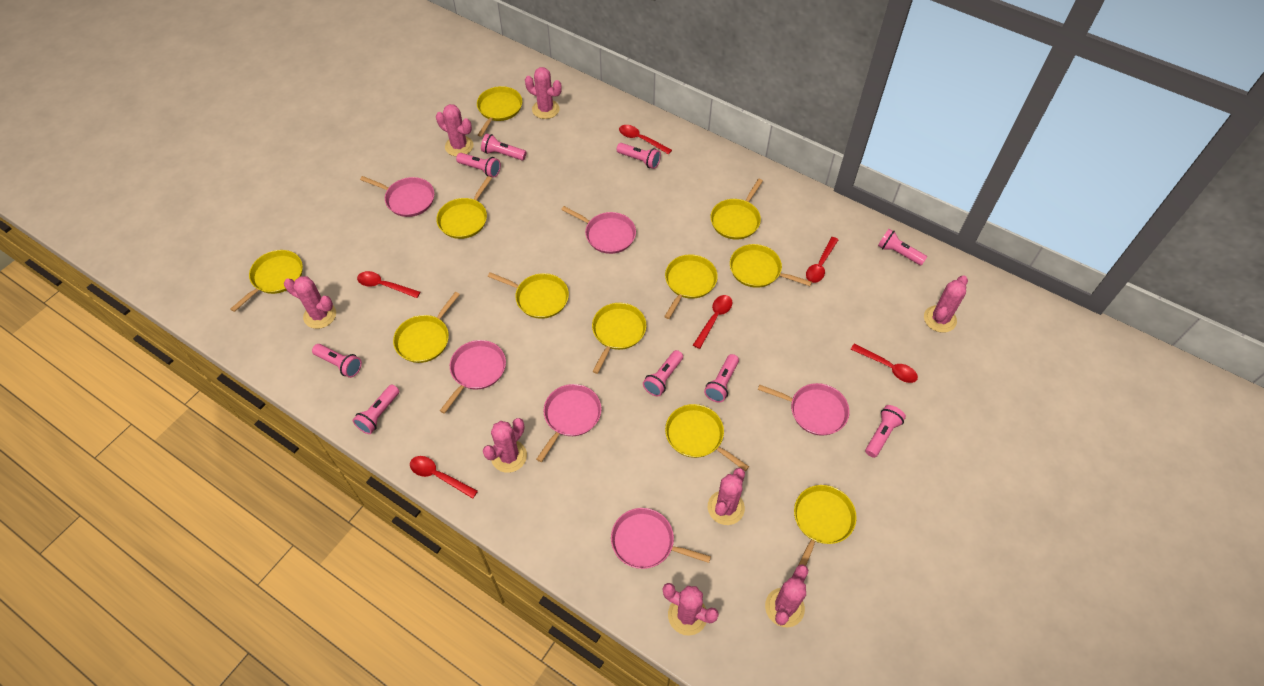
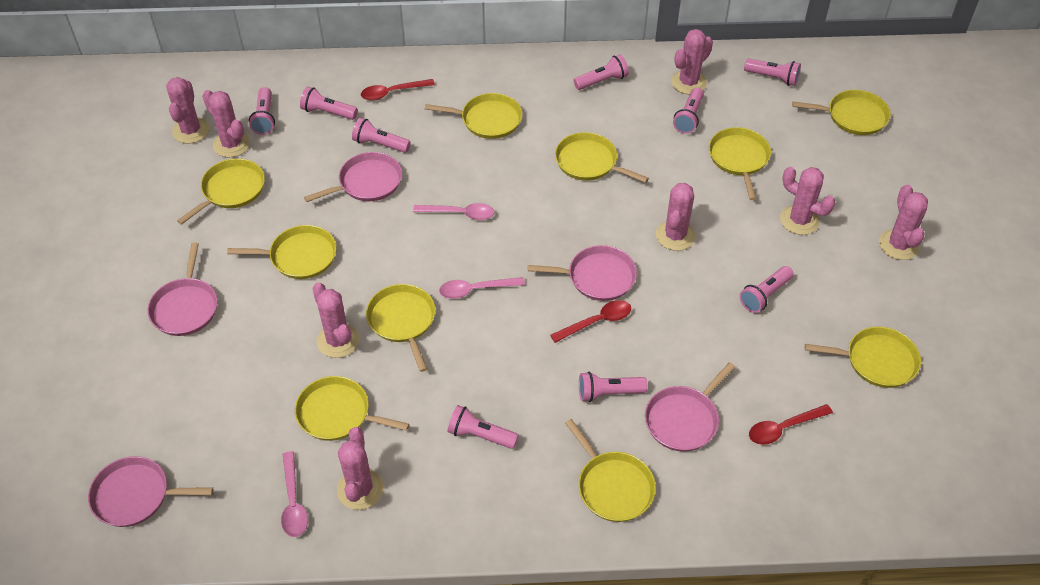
pink pan: 6 -> 5
pink spoon: 0 -> 3
red spoon: 6 -> 3
yellow pan: 11 -> 10

